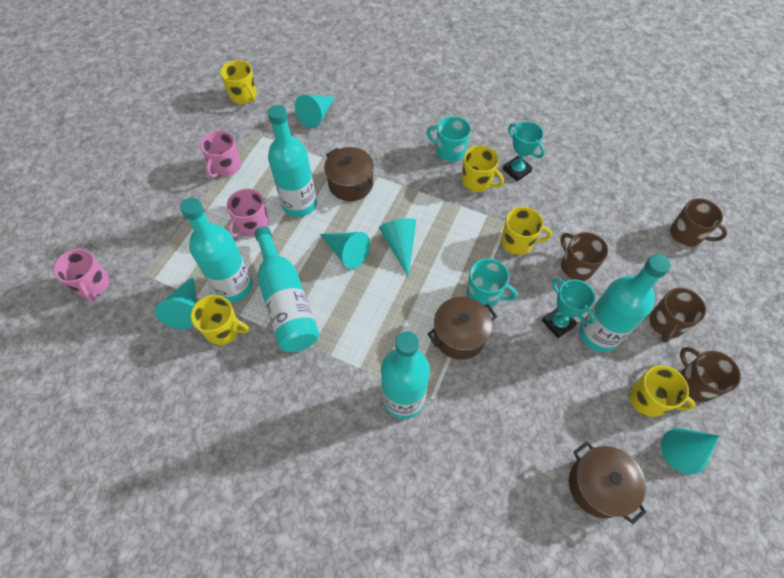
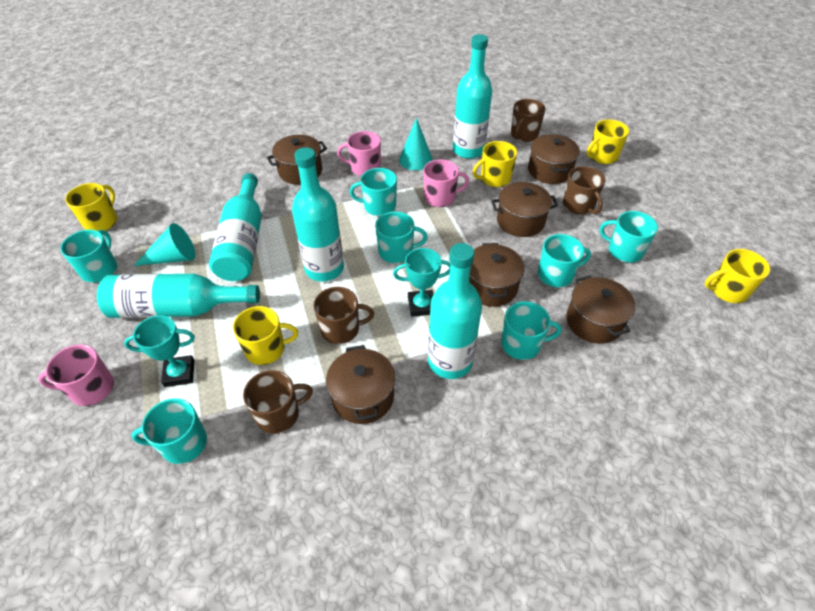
brown pot: 3 -> 6
turquoise cone: 5 -> 2
turquoise mug: 2 -> 7

